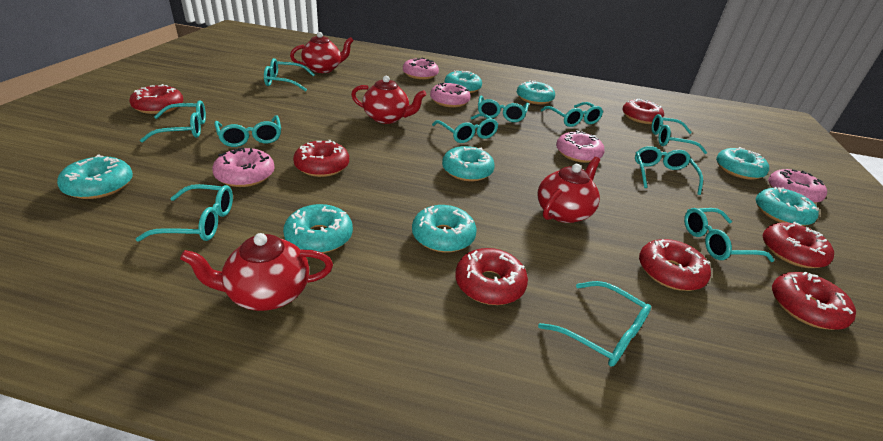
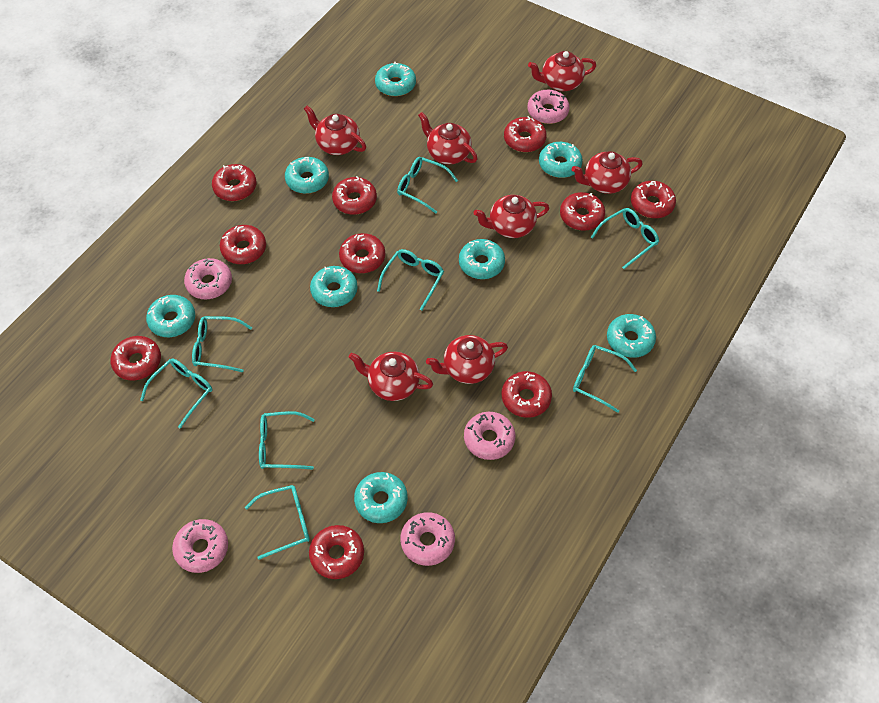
red donut: 7 -> 10
red teapot: 4 -> 7
turquoise glasses: 11 -> 8

